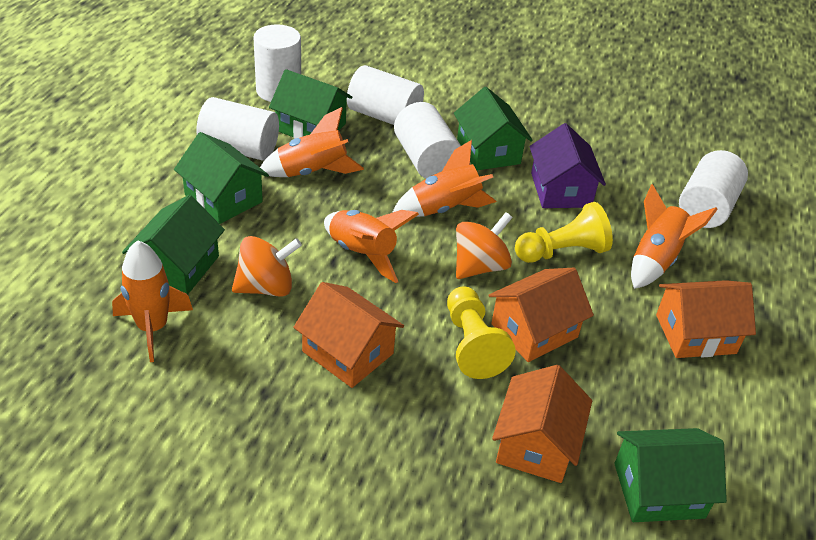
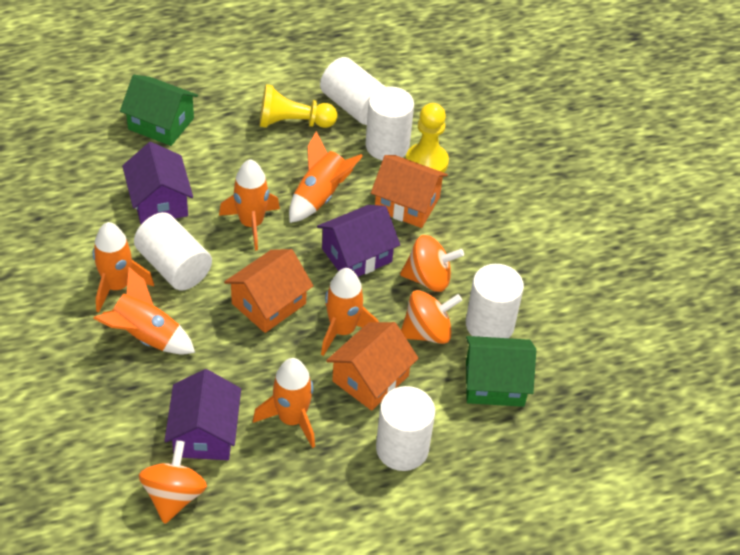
green house: 5 -> 2
orange house: 4 -> 3
orange rocket: 5 -> 6
orange spinning top: 2 -> 3
purple house: 1 -> 3

